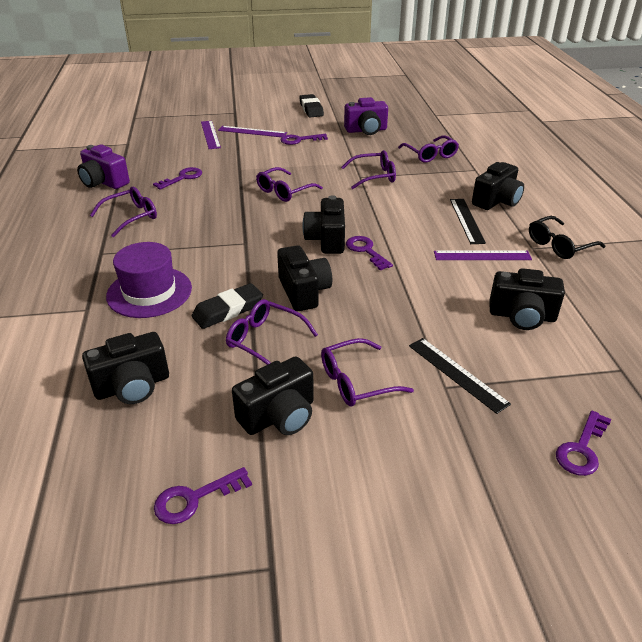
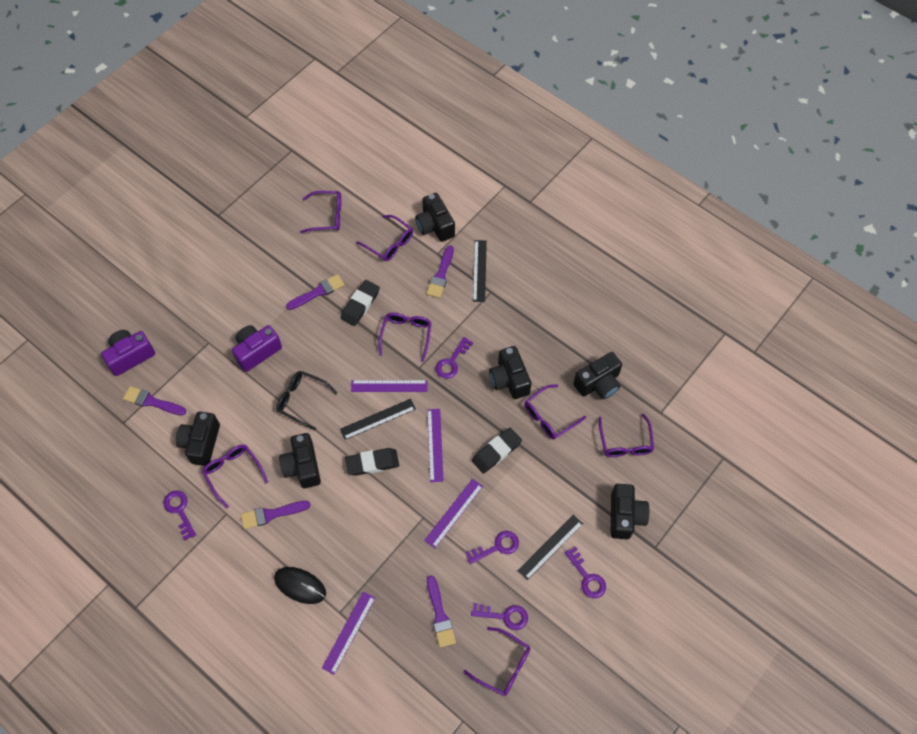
black eraser: 2 -> 3
black mouse: 0 -> 1
black ruler: 2 -> 3
purple brush: 0 -> 5
purple glasses: 6 -> 7
purple hat: 1 -> 0
purple ruler: 3 -> 4

